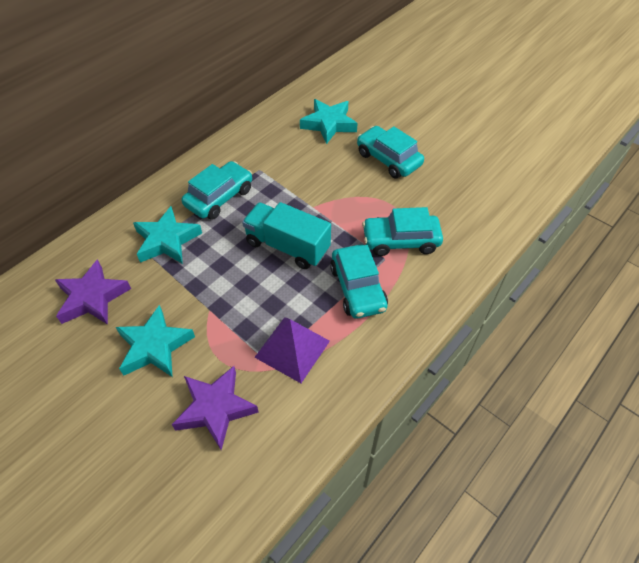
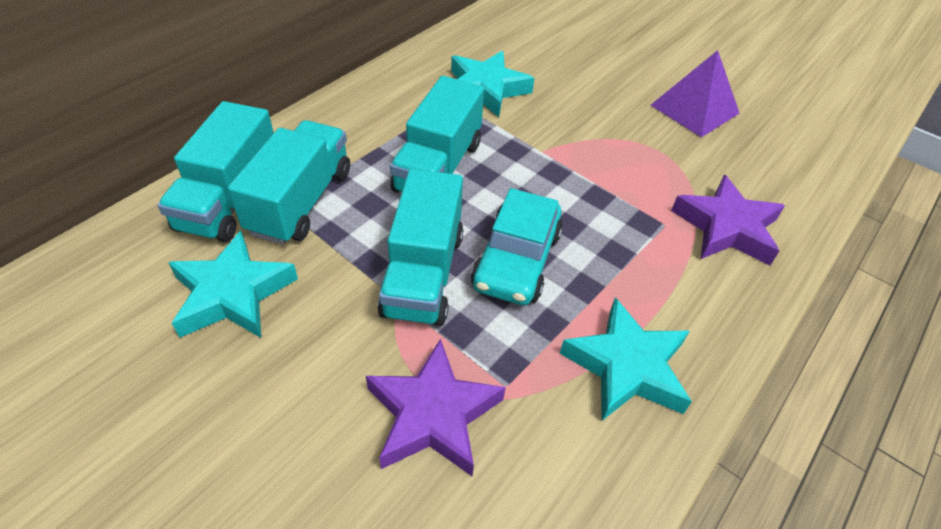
turquoise car: 4 -> 1
turquoise truck: 1 -> 4

